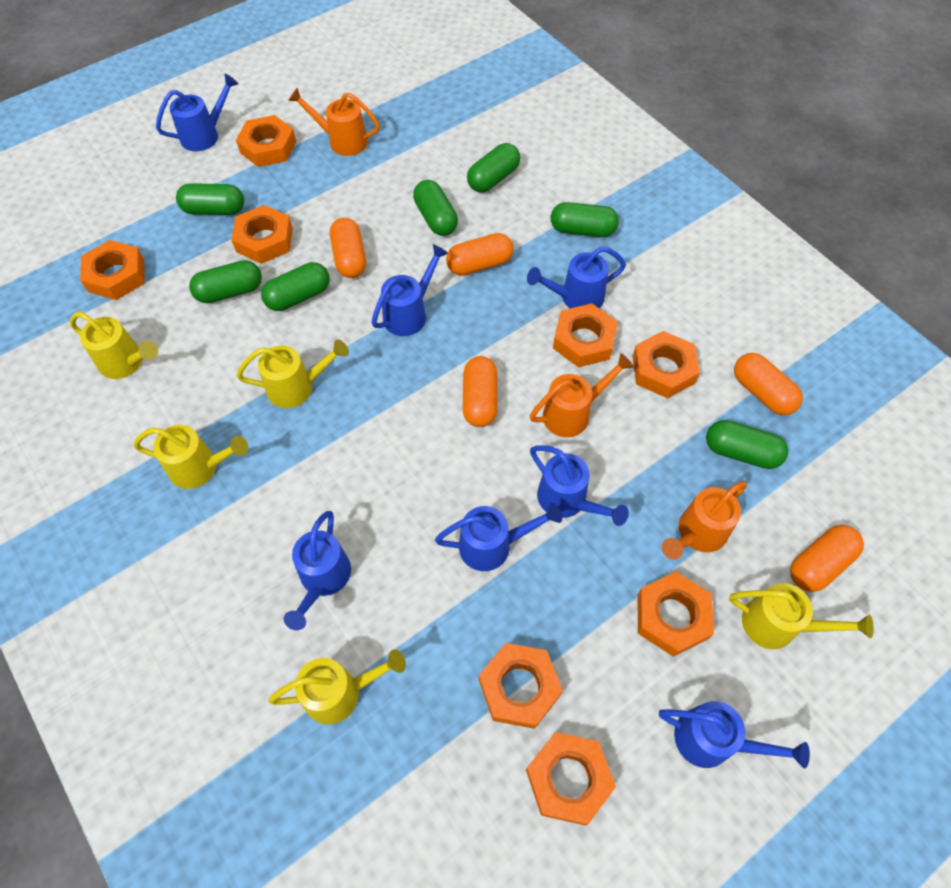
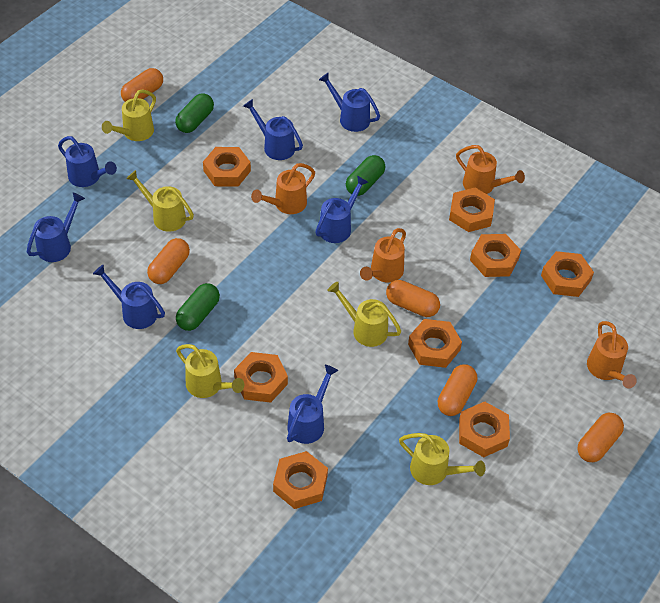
green capsule: 7 -> 3
orange watering can: 3 -> 4

